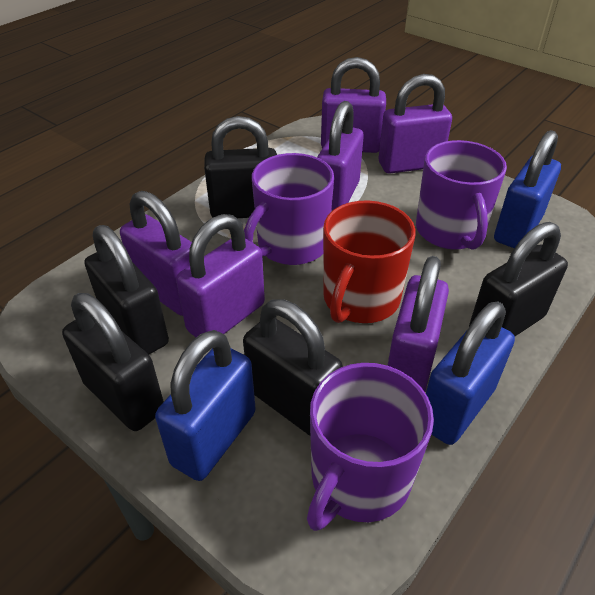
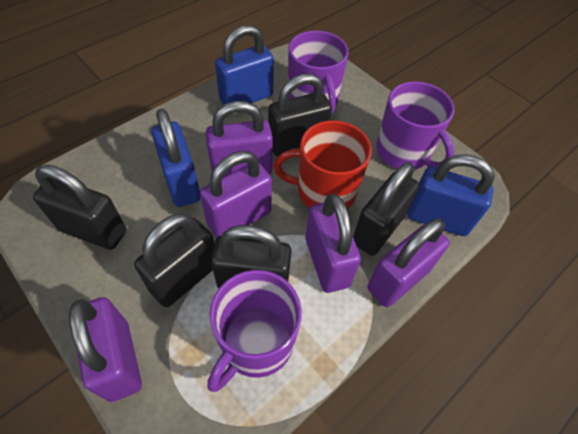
purple padlock: 6 -> 5

